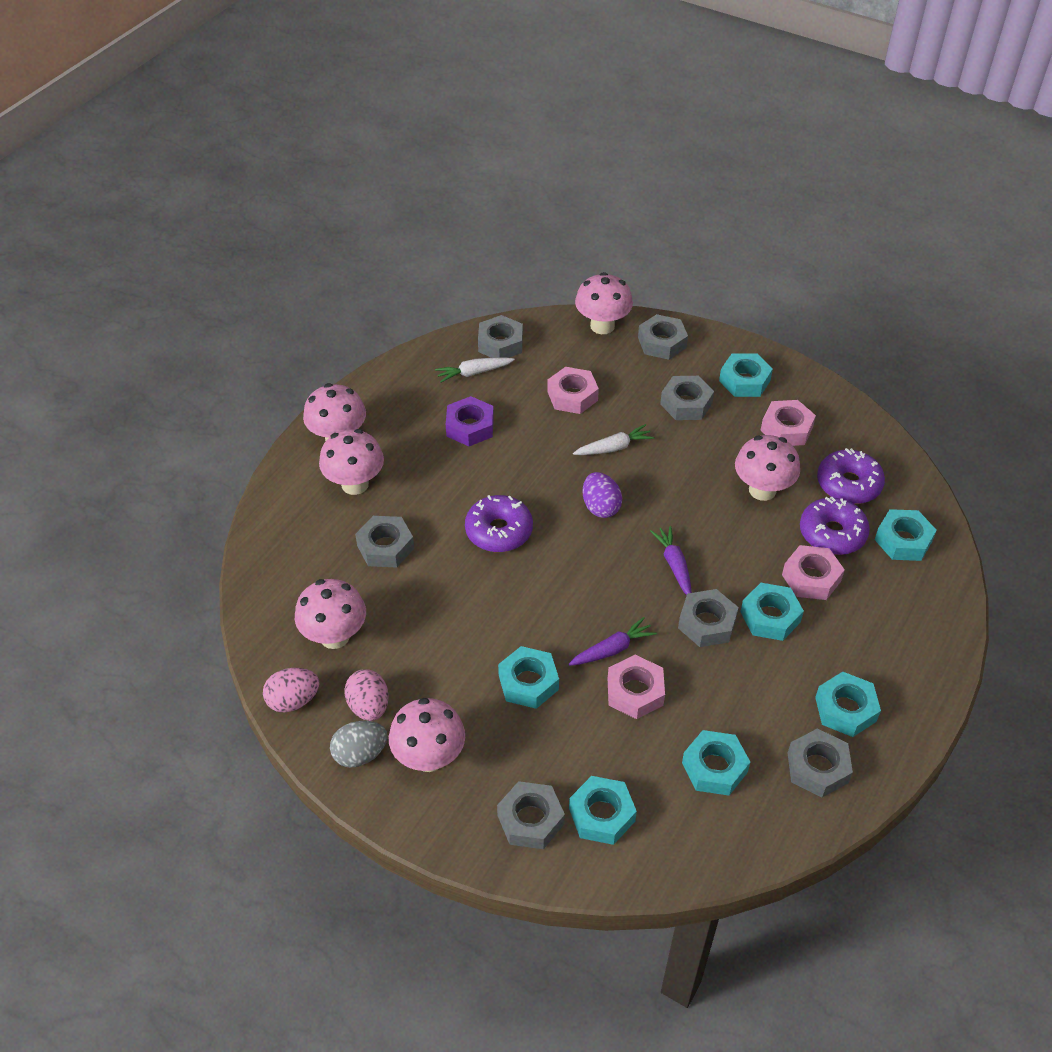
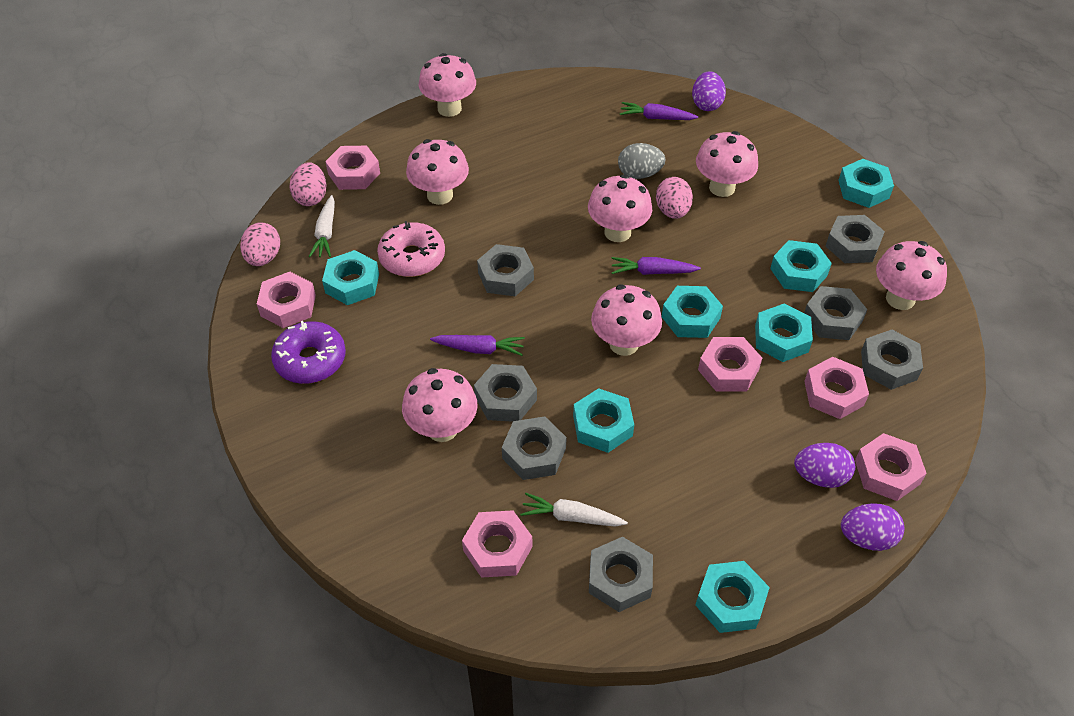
pink donut: 0 -> 1
pink egg: 2 -> 3
pink mushroom: 6 -> 7
pink nut: 4 -> 6
purple carrot: 2 -> 3
purple donut: 3 -> 1
purple egg: 1 -> 3
purple nut: 1 -> 0

